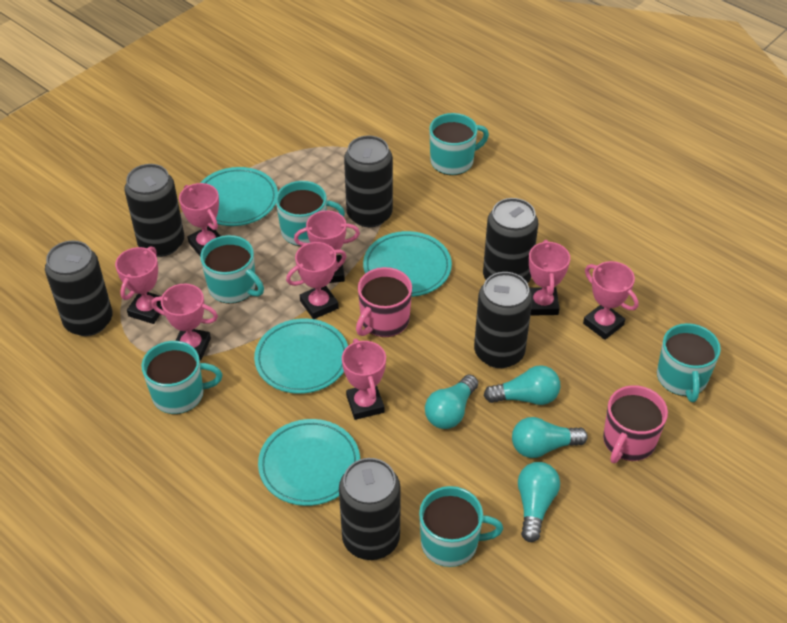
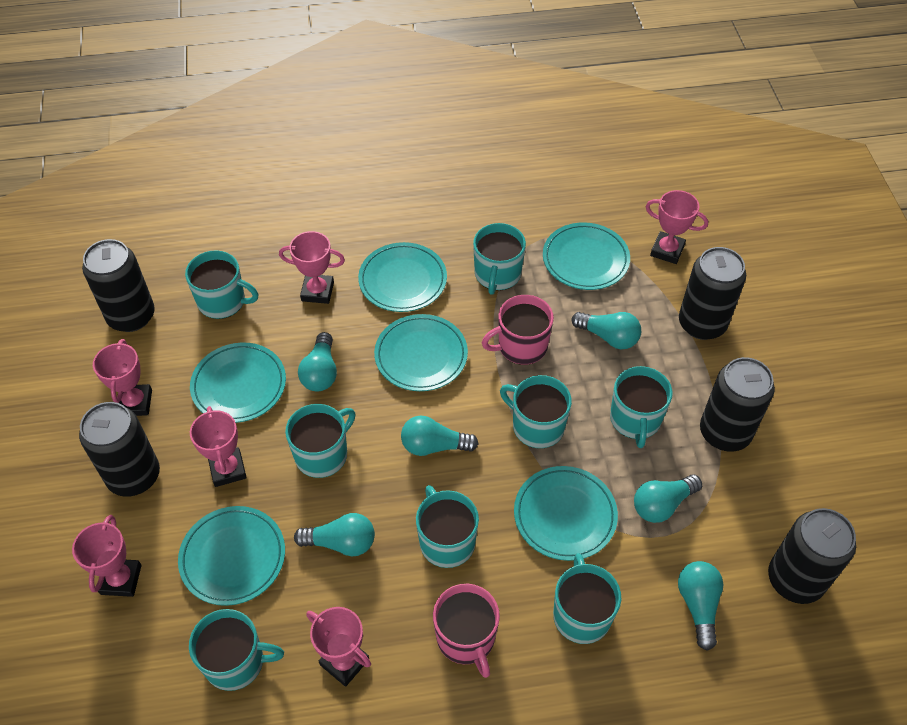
black can: 6 -> 5
pink trophy: 8 -> 6
turquoise light bulb: 4 -> 6
turquoise mug: 6 -> 8
turquoise plate: 4 -> 6

